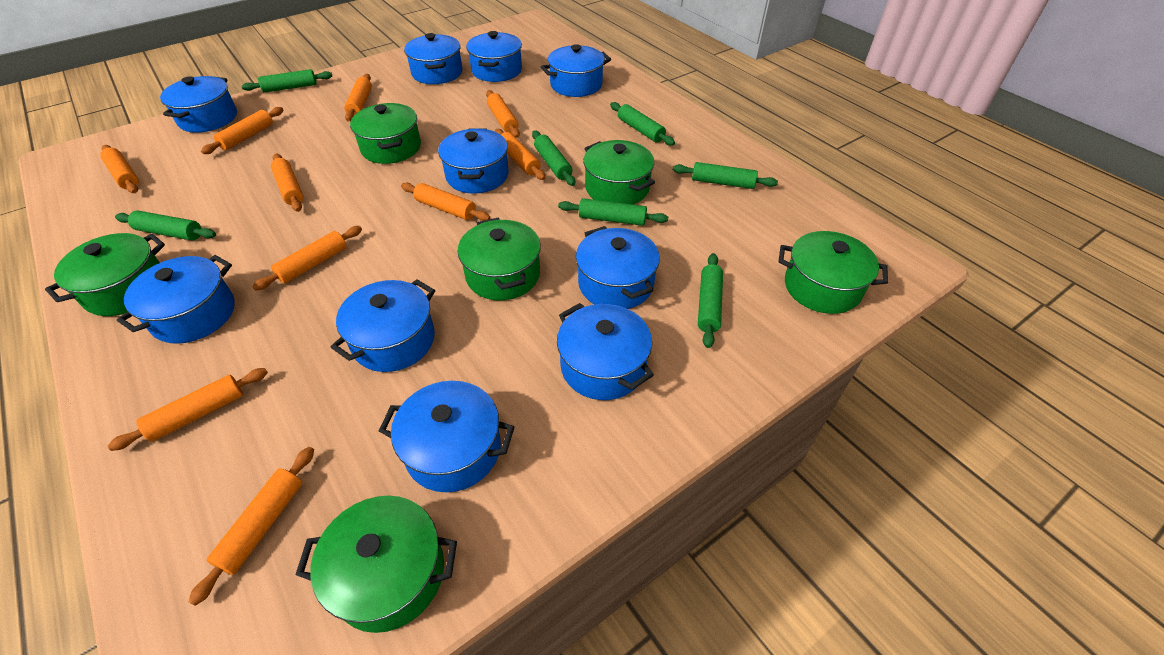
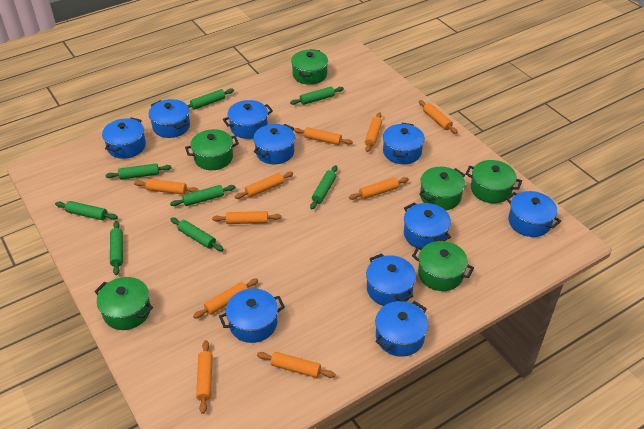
green rolling pin: 7 -> 8

